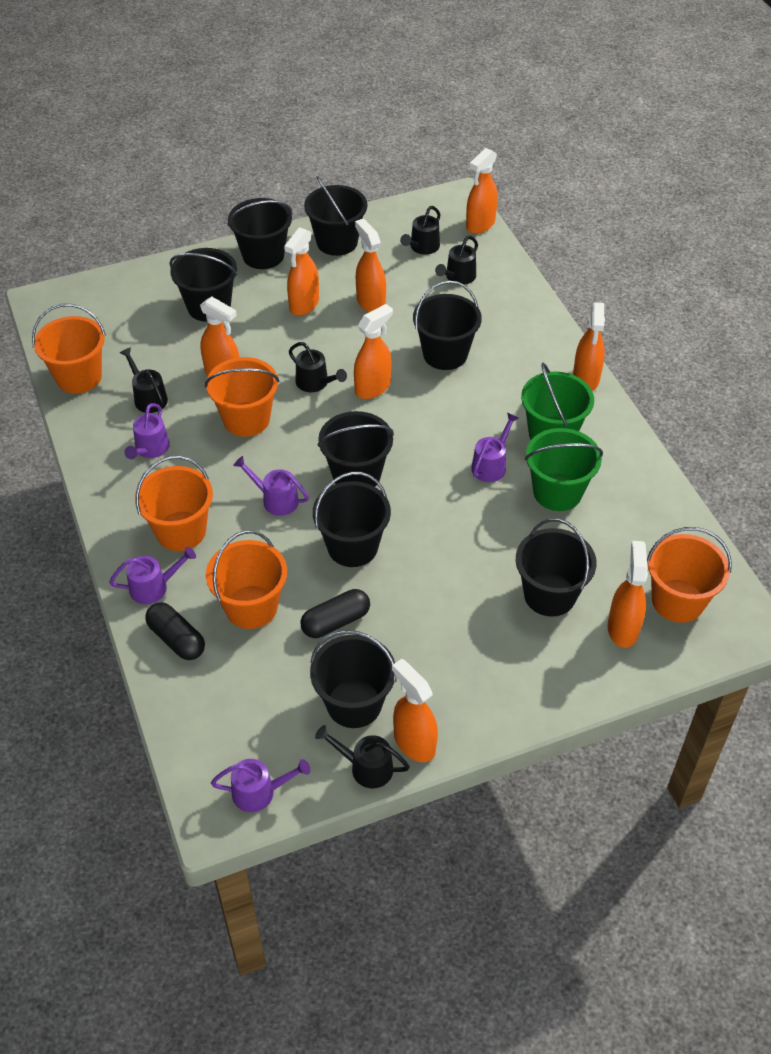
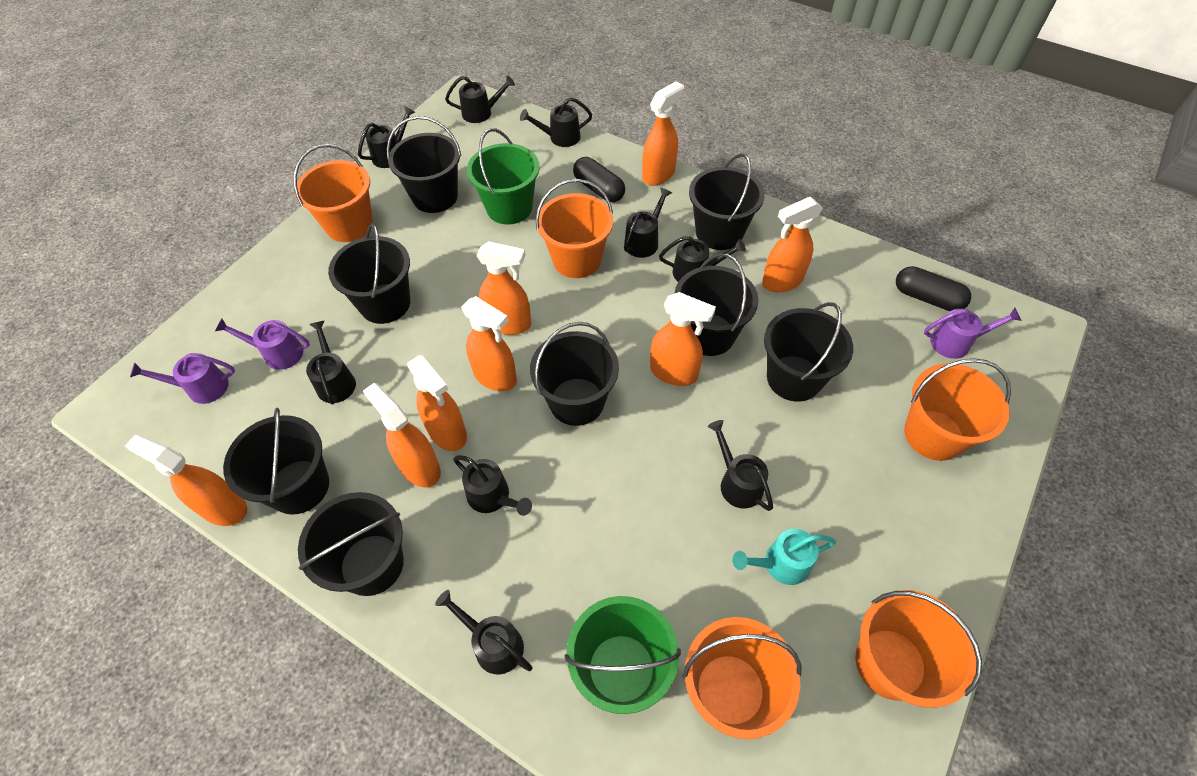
black watering can: 5 -> 9
purple watering can: 5 -> 3
turquoise watering can: 0 -> 1

